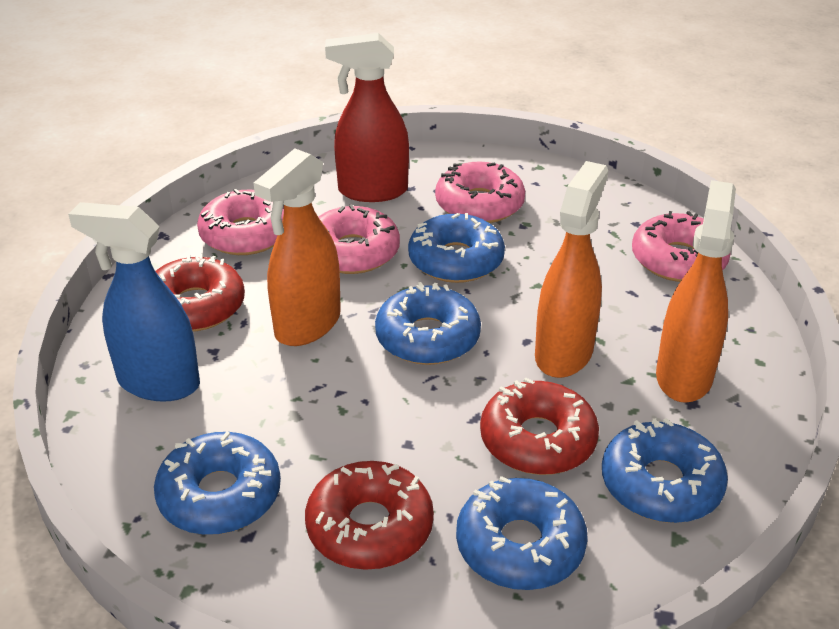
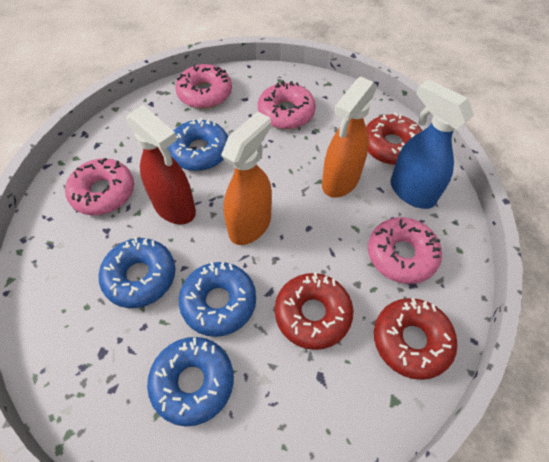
blue donut: 5 -> 4
orange spray bottle: 3 -> 2

